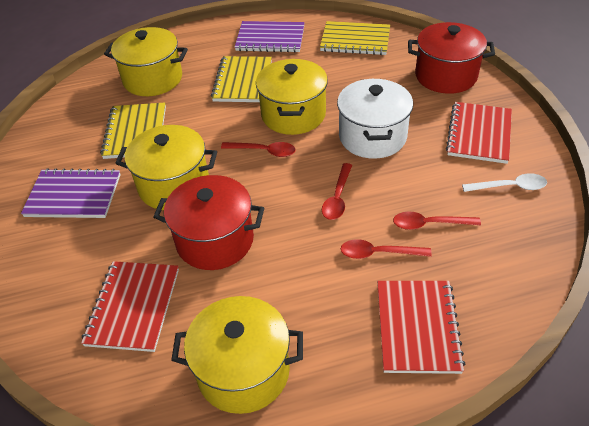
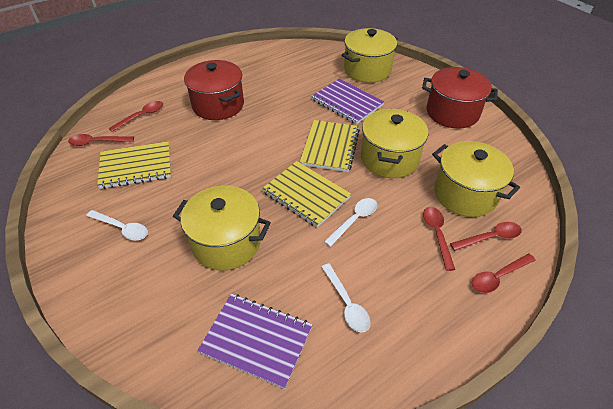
red notebook: 3 -> 0
red spoon: 4 -> 5
white pot: 1 -> 0
white spoon: 1 -> 3

